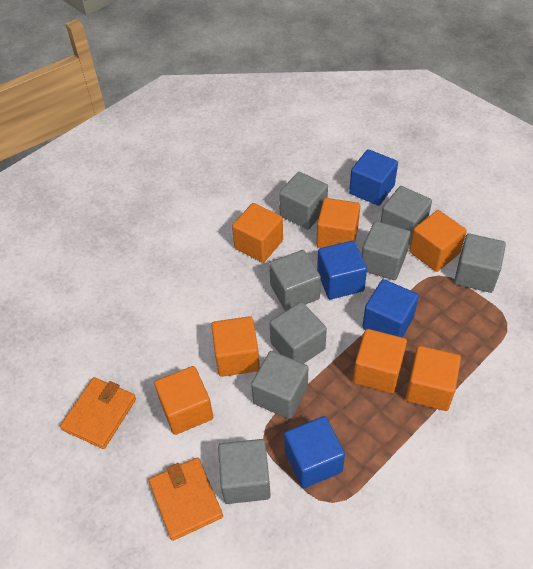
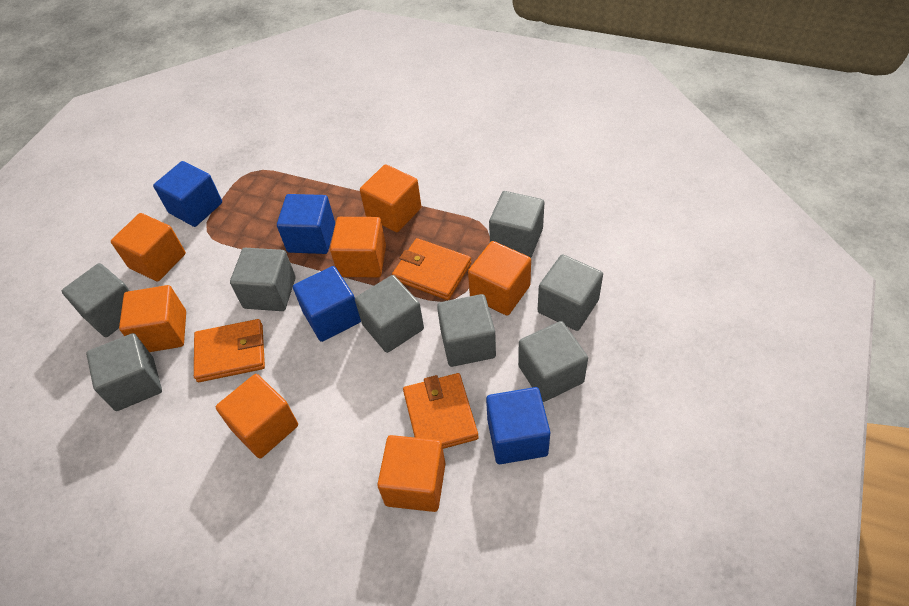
orange wallet: 2 -> 3

